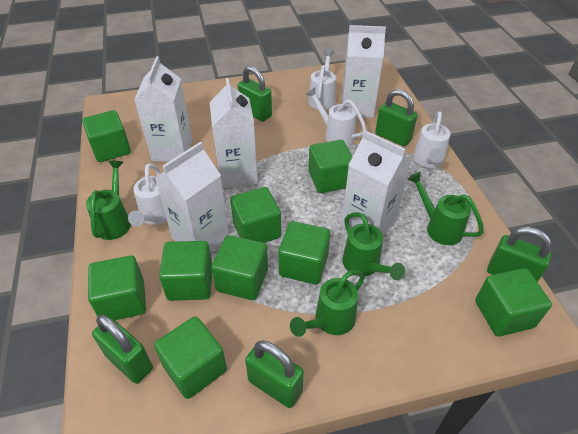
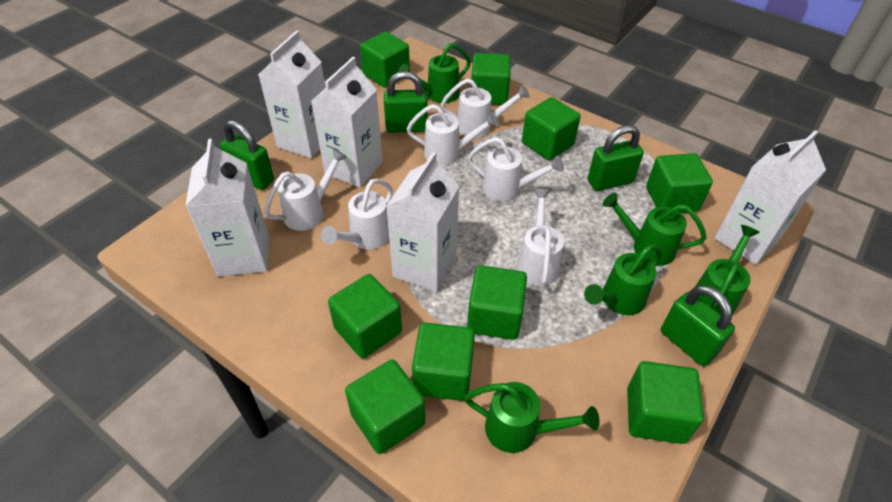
green padlock: 5 -> 4
green watering can: 4 -> 5
white watering can: 4 -> 6

